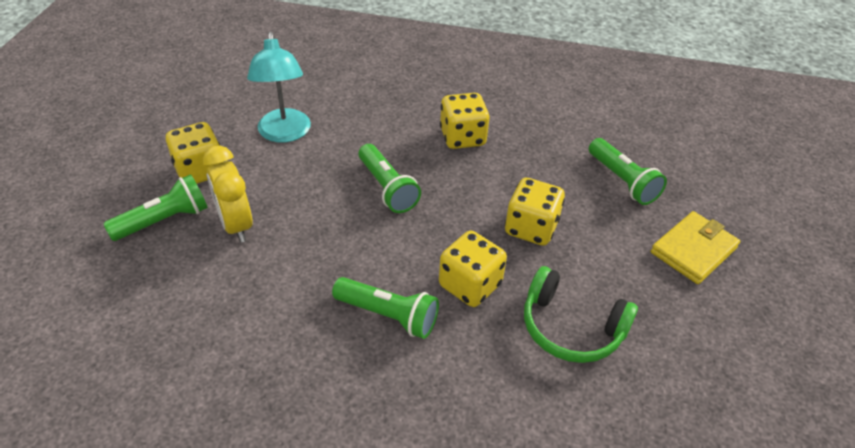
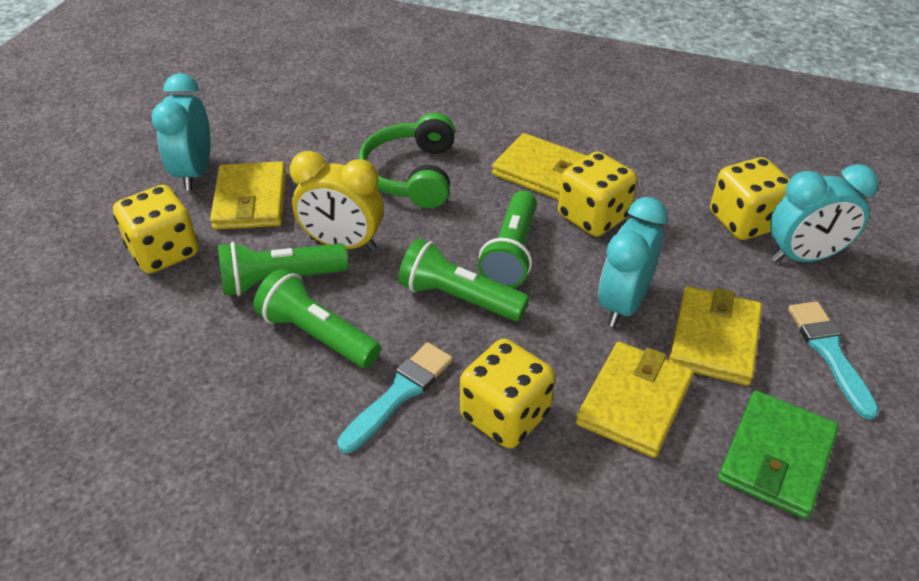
green wallet: 0 -> 1
turquoise brush: 0 -> 2
turquoise clock: 0 -> 3
turquoise lamp: 1 -> 0
yellow wallet: 1 -> 4

